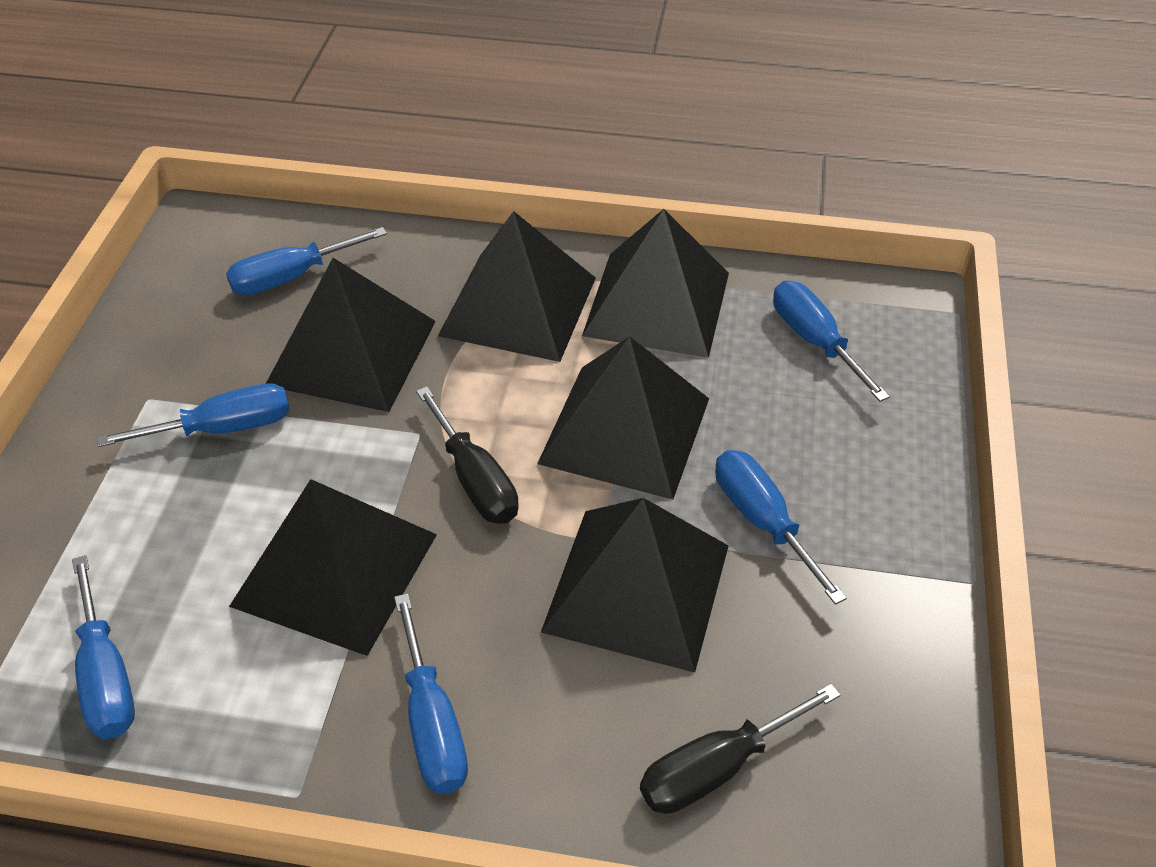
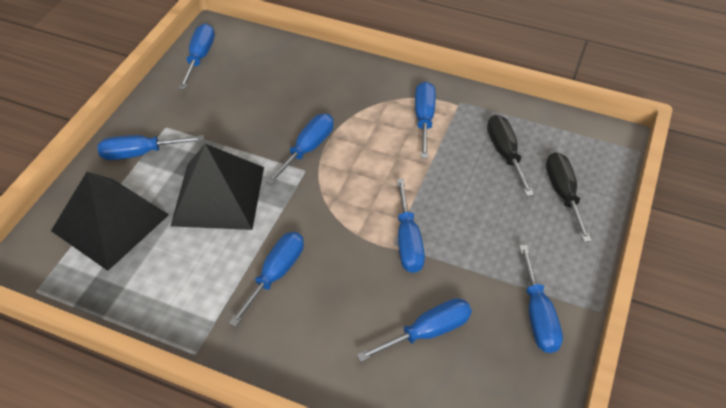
black pyramid: 6 -> 2
blue screwdriver: 6 -> 8

